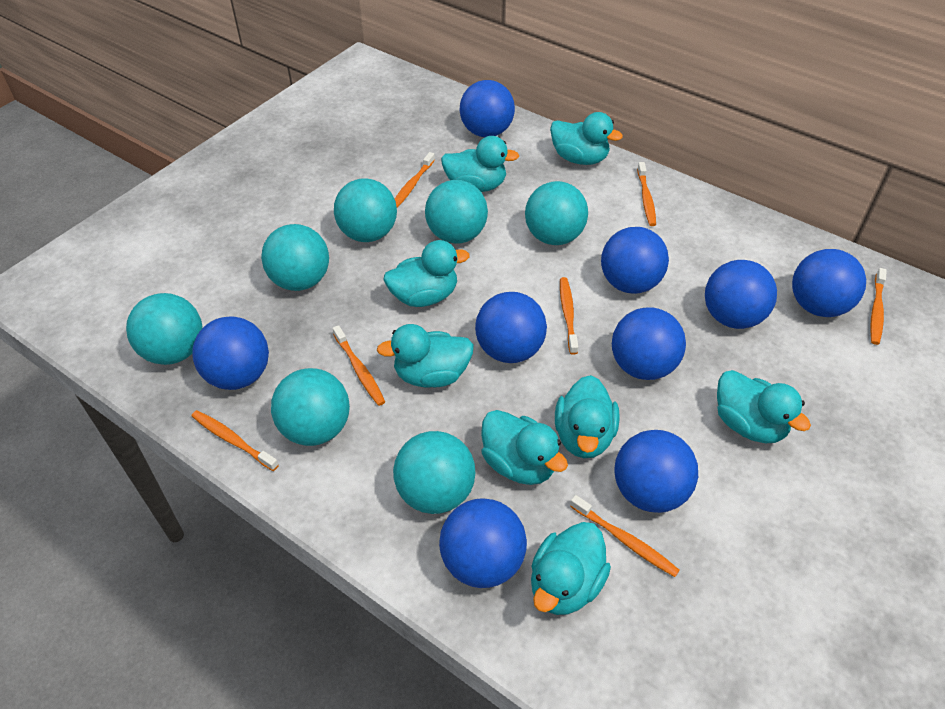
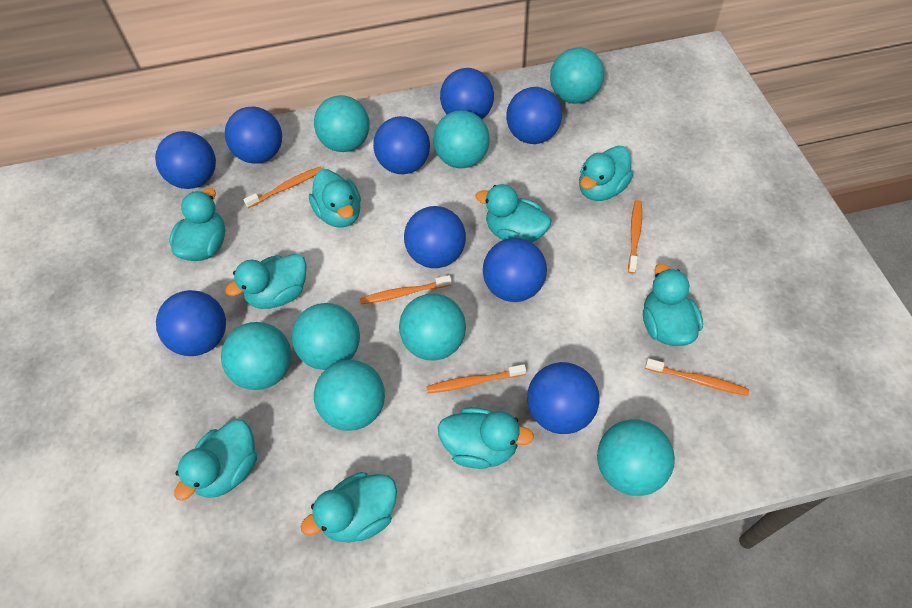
orange toothbrush: 7 -> 5
turquoise ball: 7 -> 8
turquoise duck: 8 -> 9

